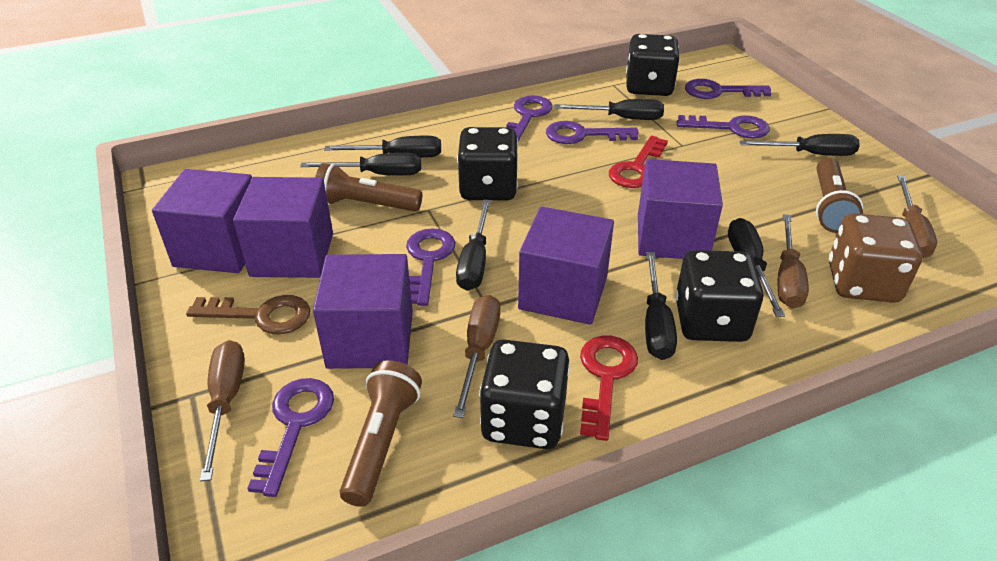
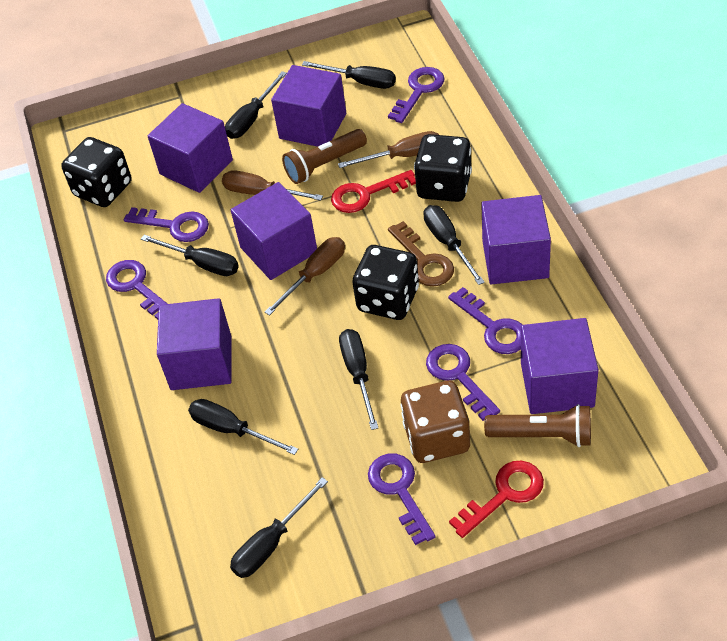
black dice: 4 -> 3
brown flashlight: 3 -> 2
brown screwdriver: 4 -> 3
purple cube: 5 -> 6

